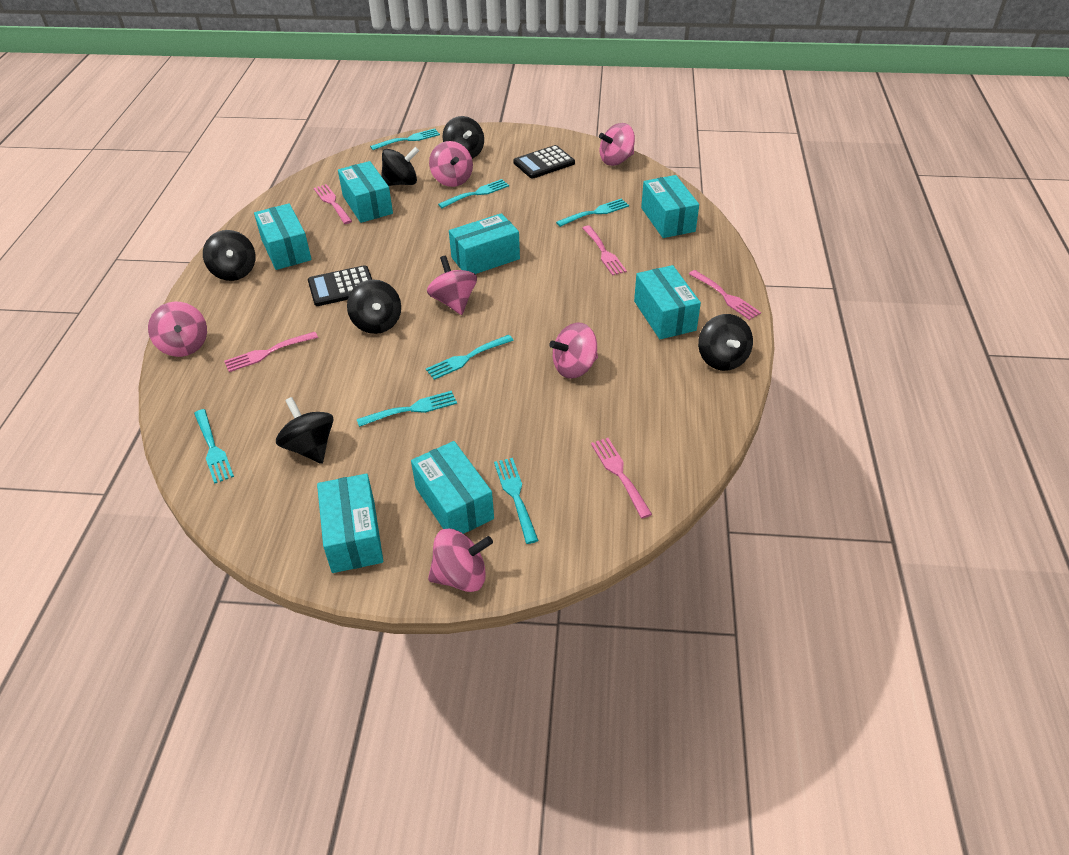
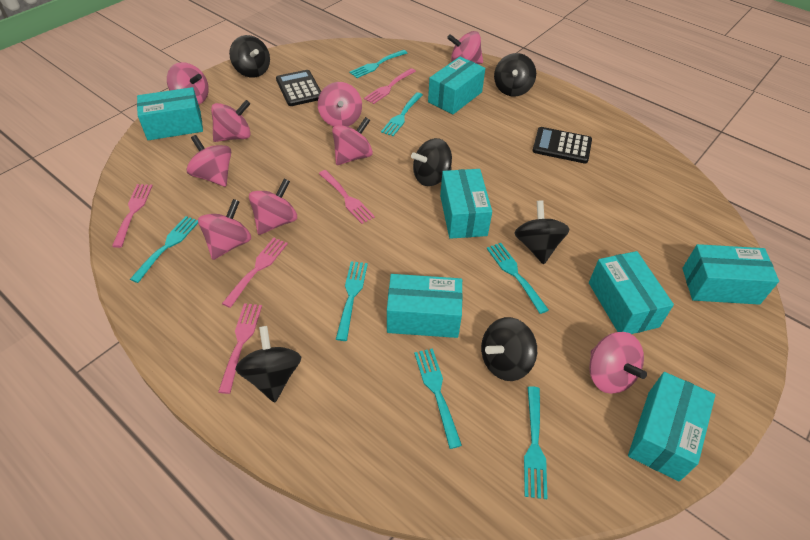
pink spinning top: 6 -> 9

